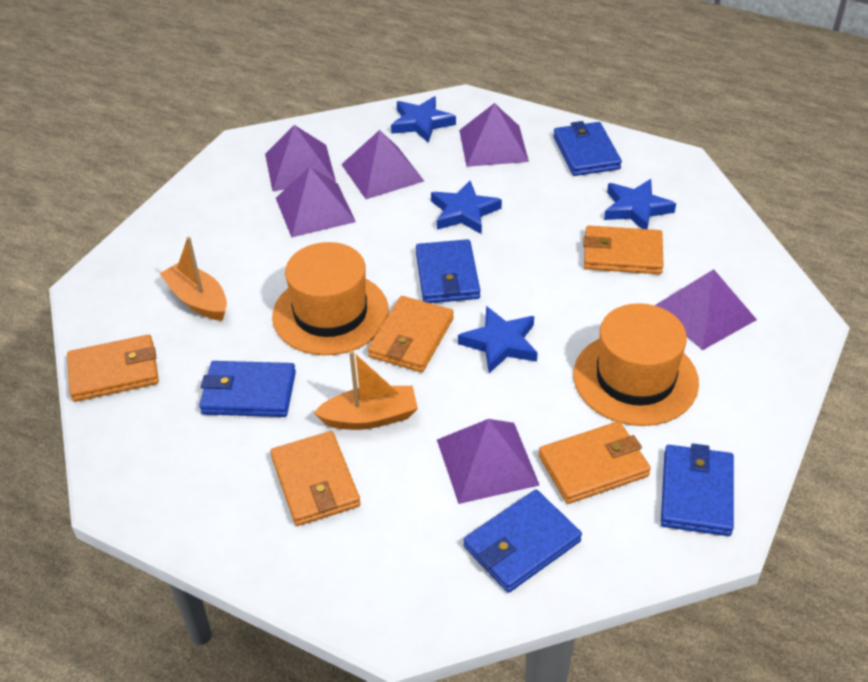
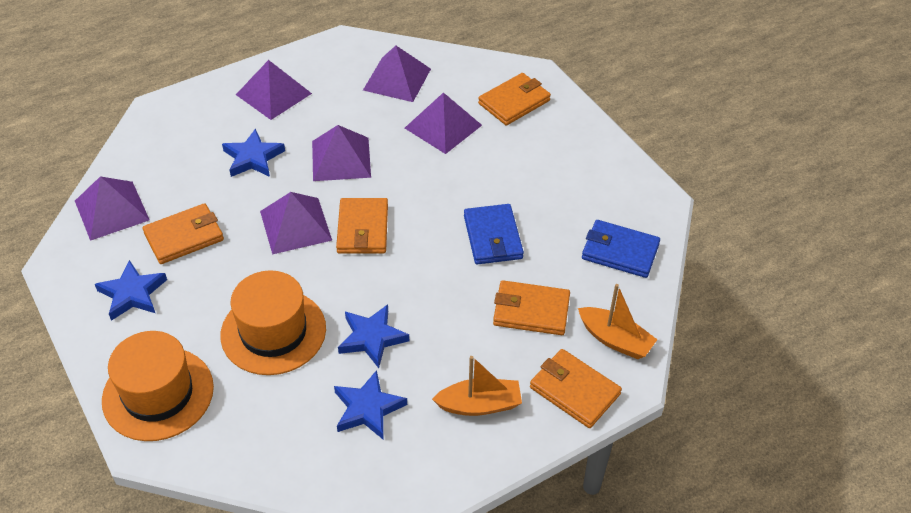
blue wallet: 5 -> 2

